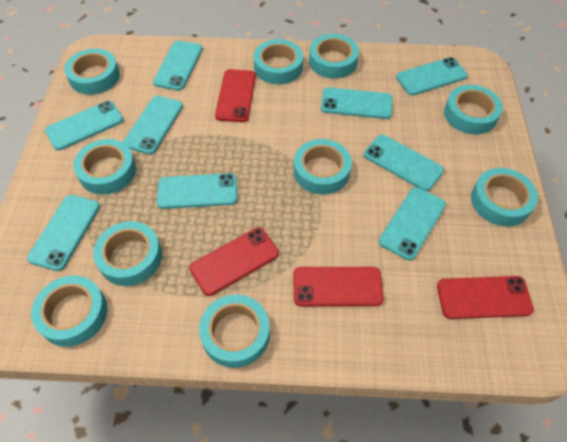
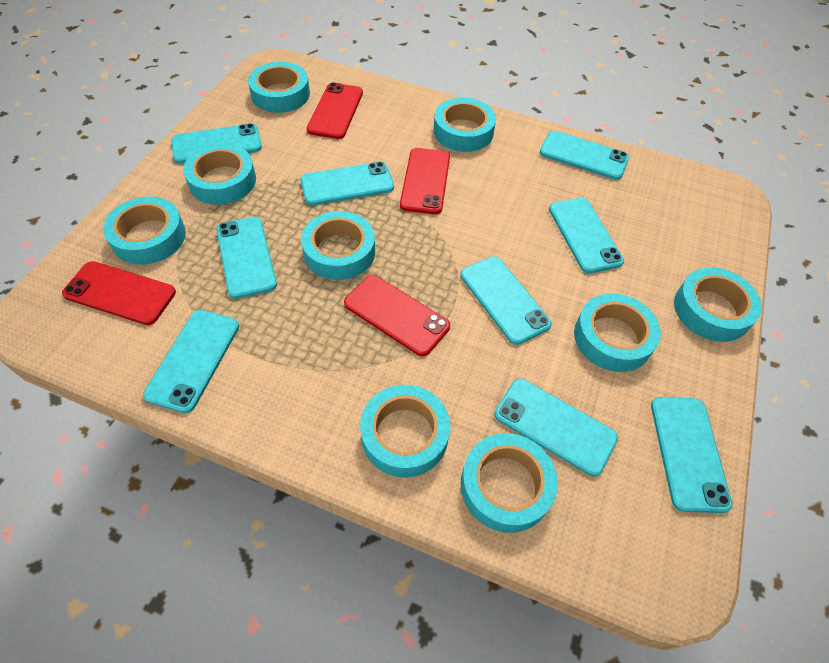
turquoise tape: 10 -> 9

